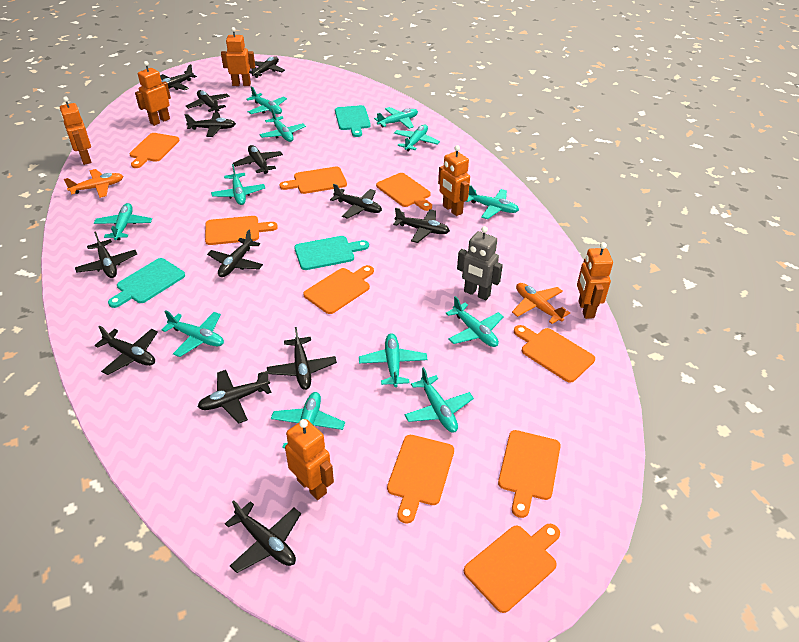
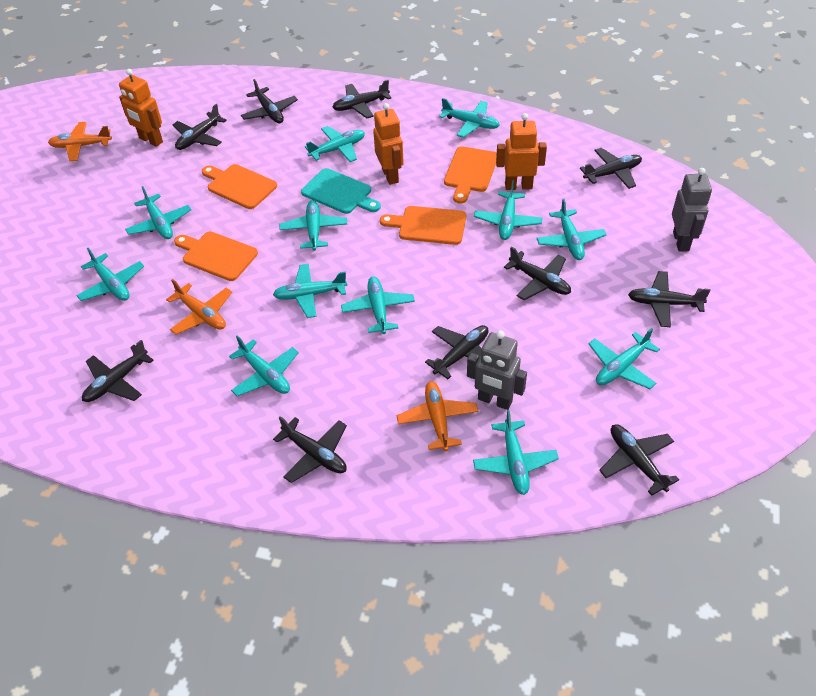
black plane: 13 -> 10
grey robot: 1 -> 2
orange cutting board: 9 -> 4
orange plane: 2 -> 3
orange robot: 6 -> 3
turquoise cutting board: 3 -> 1

